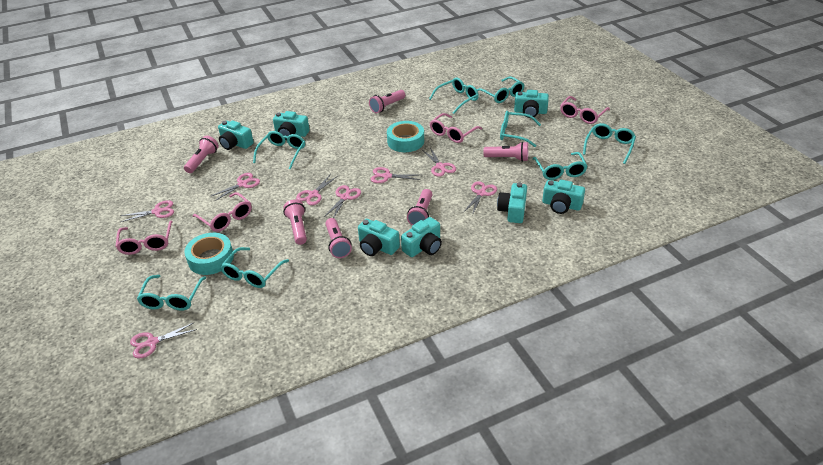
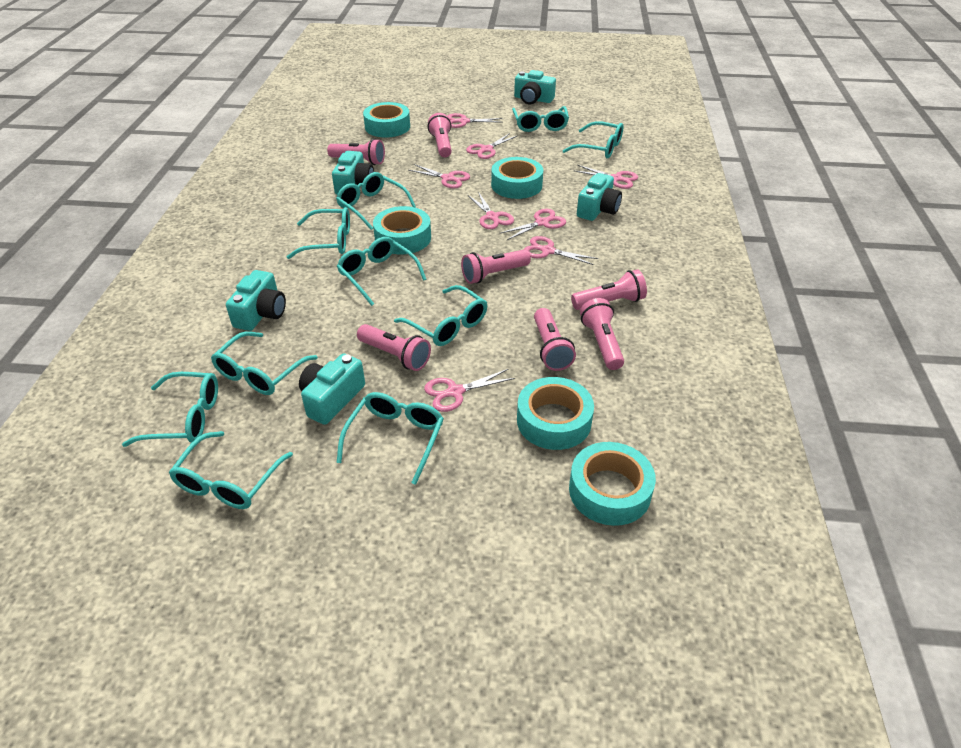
pink flashlight: 6 -> 7
pink glasses: 4 -> 0
turquoise camera: 7 -> 5
turquoise glasses: 8 -> 10
turquoise tape: 2 -> 5

